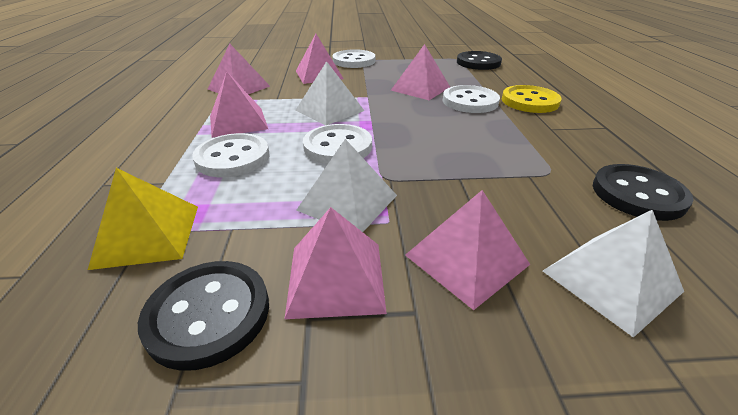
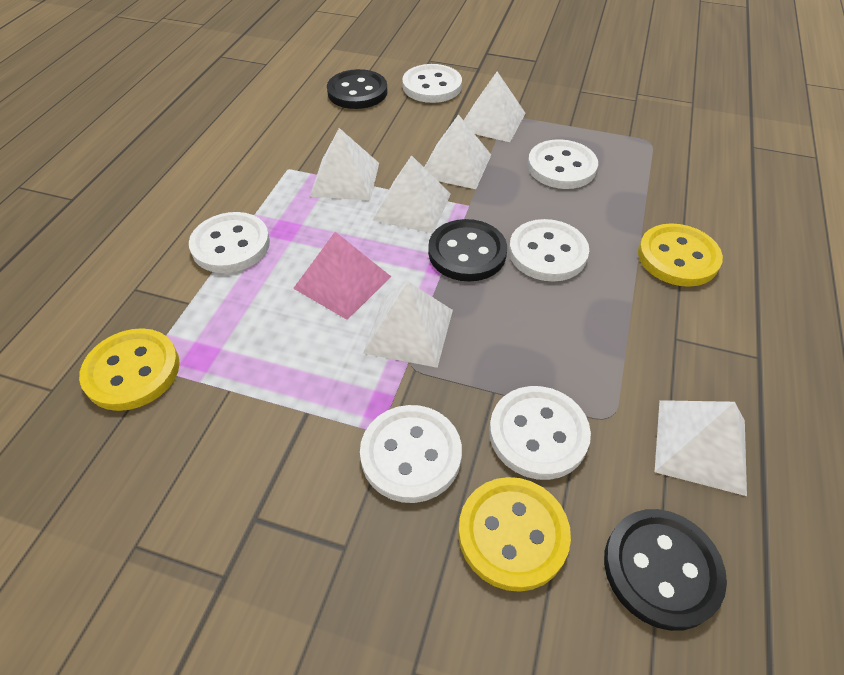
pink pyramid: 6 -> 1
white button: 4 -> 6
white pyramid: 3 -> 6
yellow button: 1 -> 3
yellow pyramid: 1 -> 0

